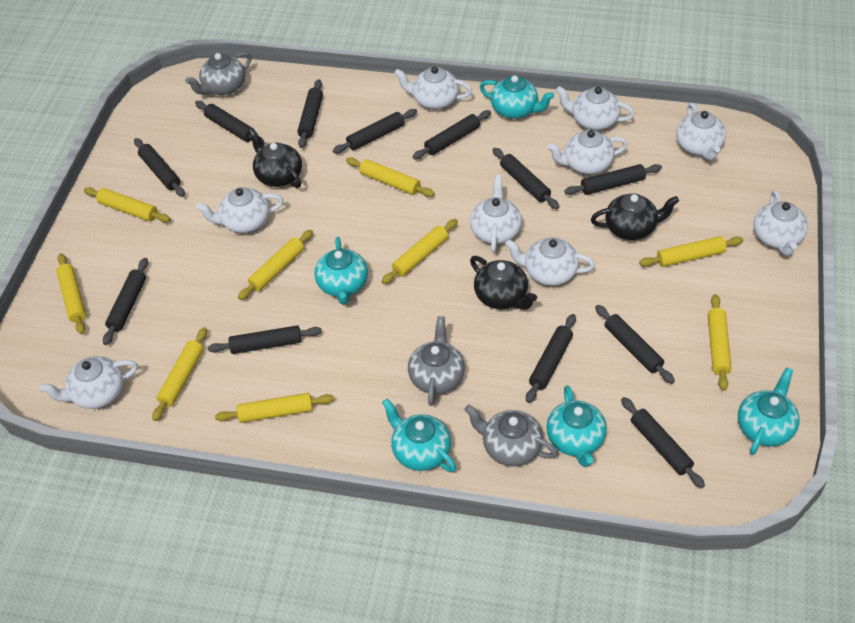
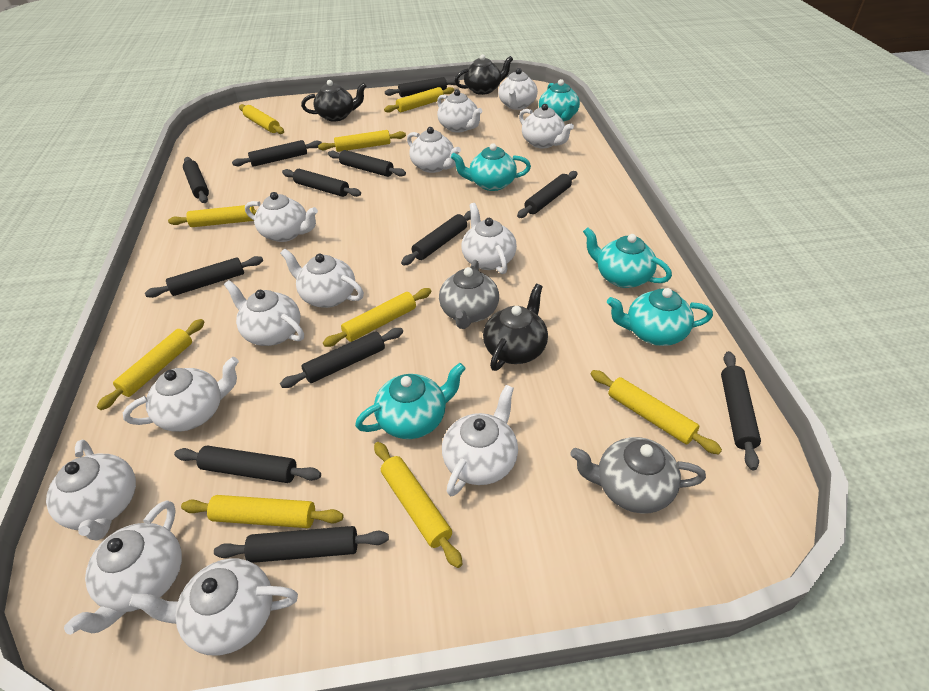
grey teapot: 3 -> 2
white teapot: 9 -> 13

